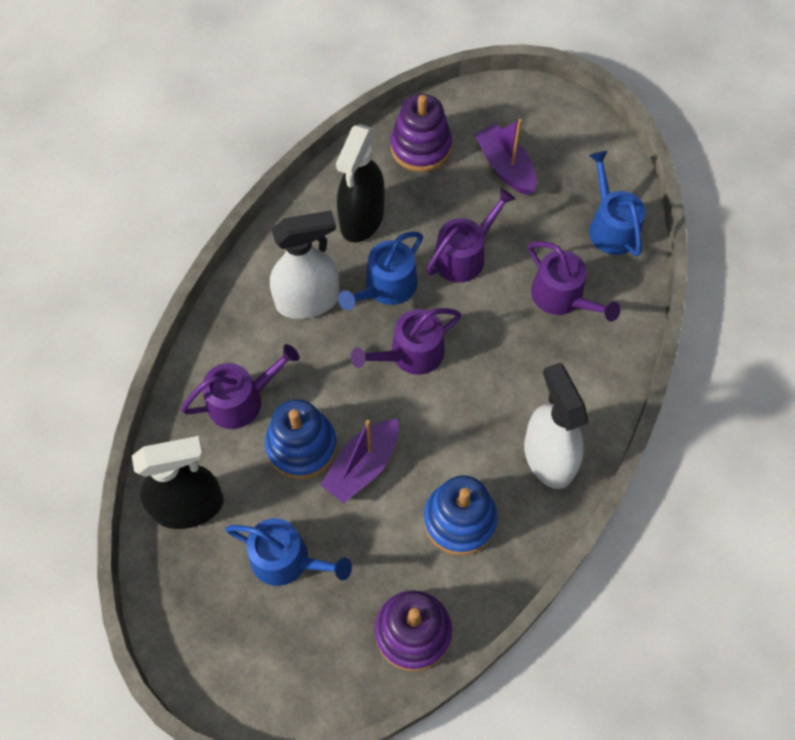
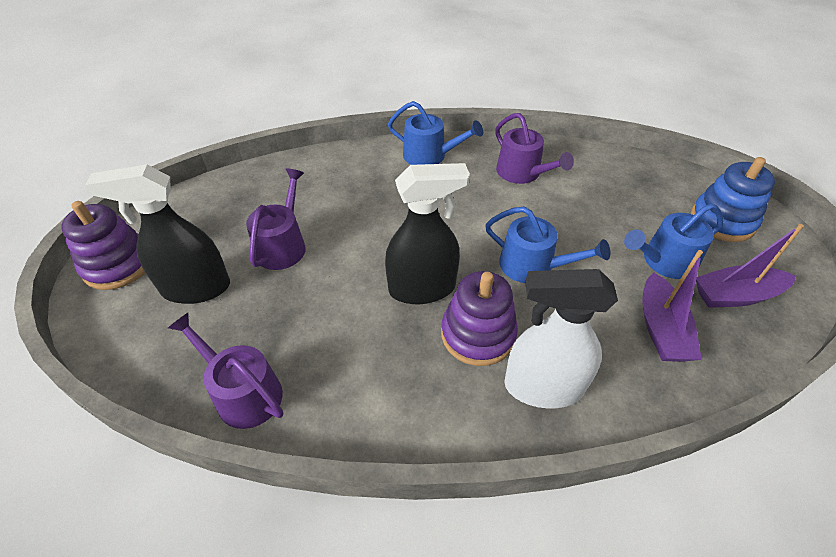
blue stacking toy: 2 -> 1
purple watering can: 4 -> 3
white spray bottle: 2 -> 1

